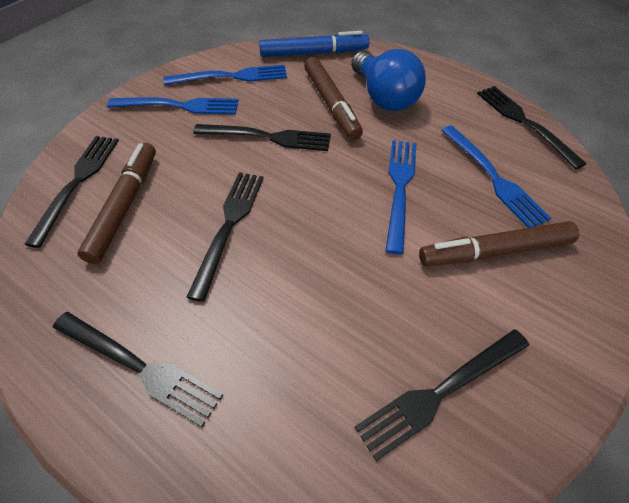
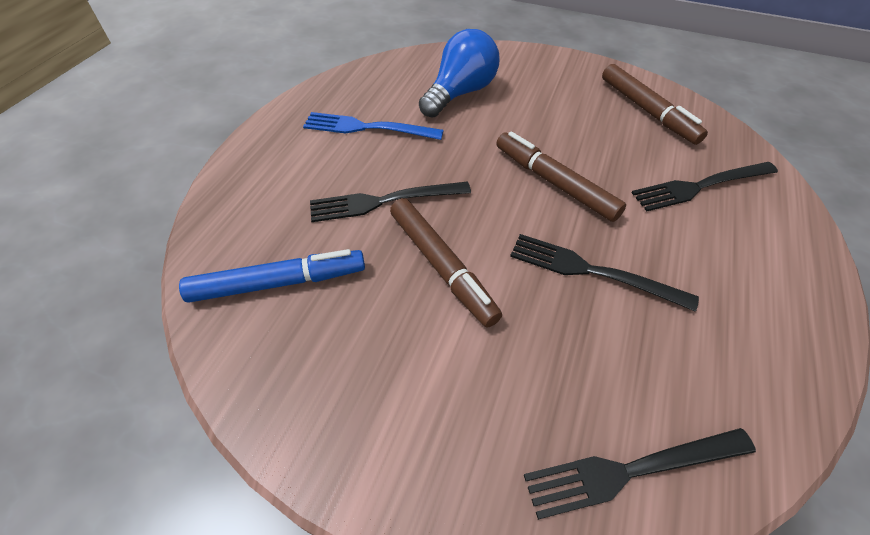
black fork: 6 -> 4
blue fork: 4 -> 1

